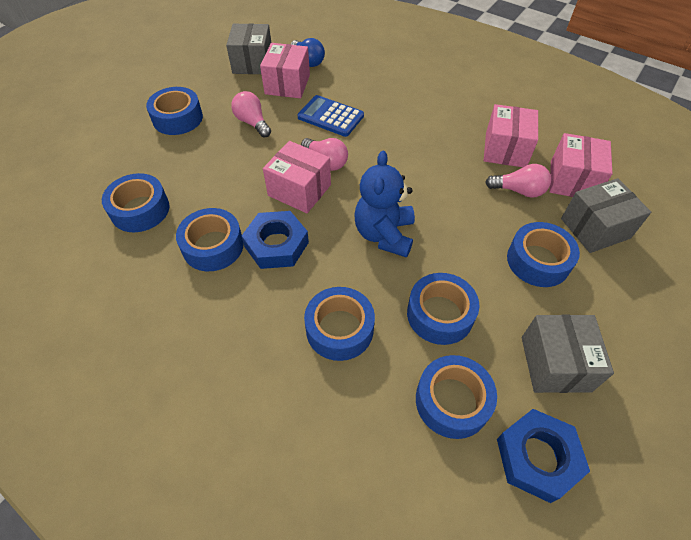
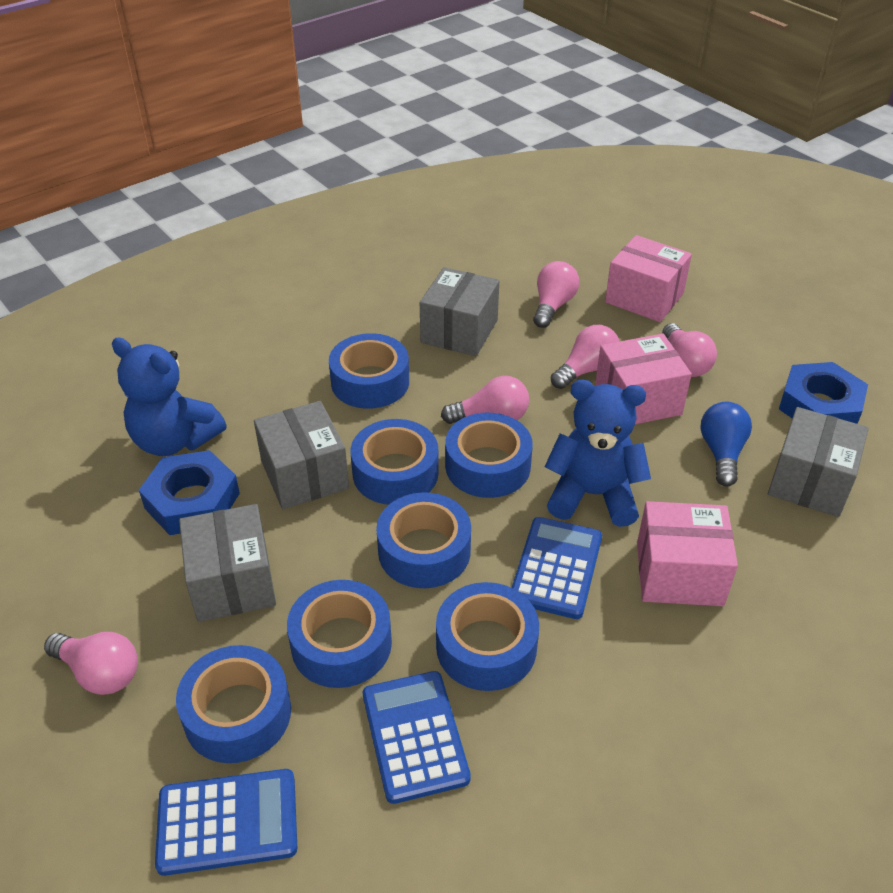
blue calculator: 1 -> 3
blue teddy bear: 1 -> 2
grey box: 3 -> 4
pink box: 4 -> 3
pink light bulb: 3 -> 5

